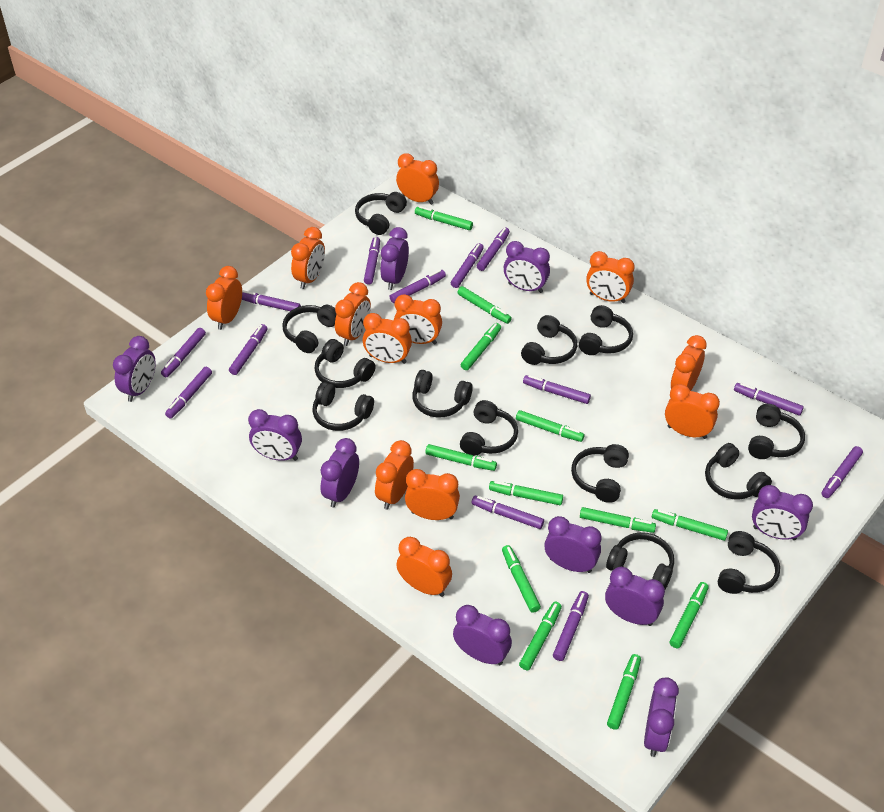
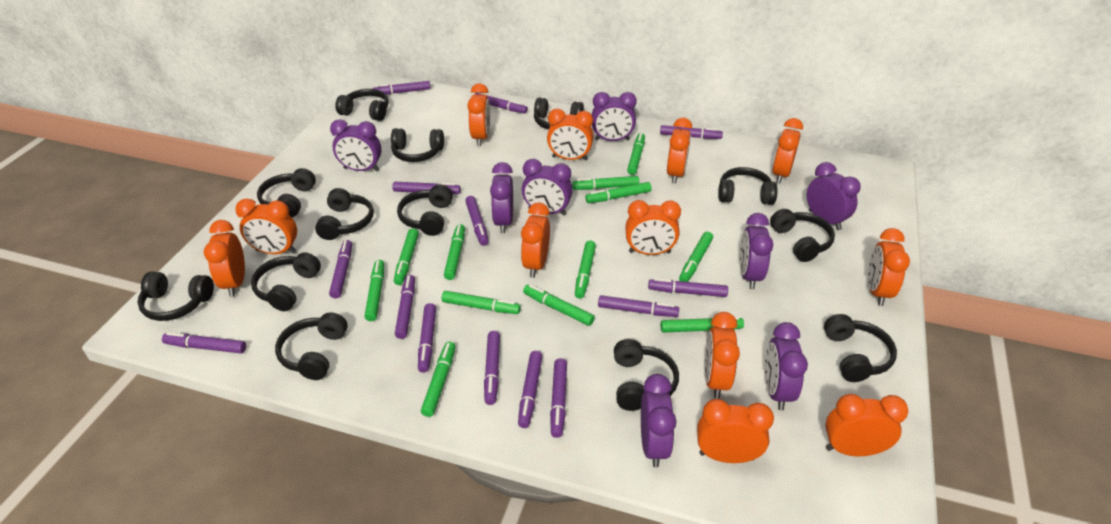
purple clock: 10 -> 8
purple marker: 13 -> 14

